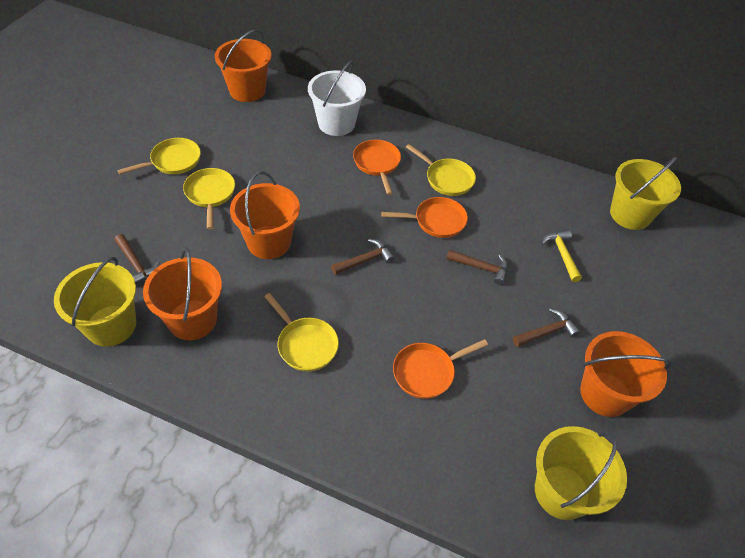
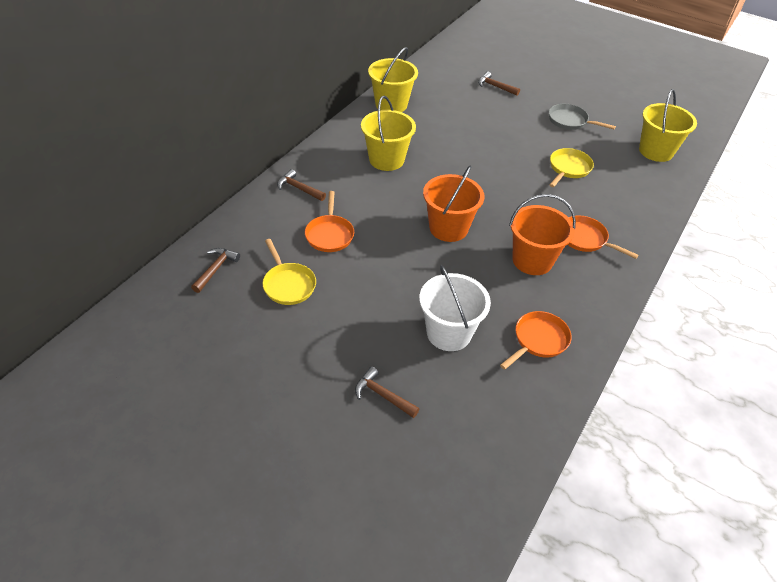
grey pan: 0 -> 1
orange bucket: 4 -> 2
yellow hammer: 1 -> 0
yellow pan: 4 -> 2

